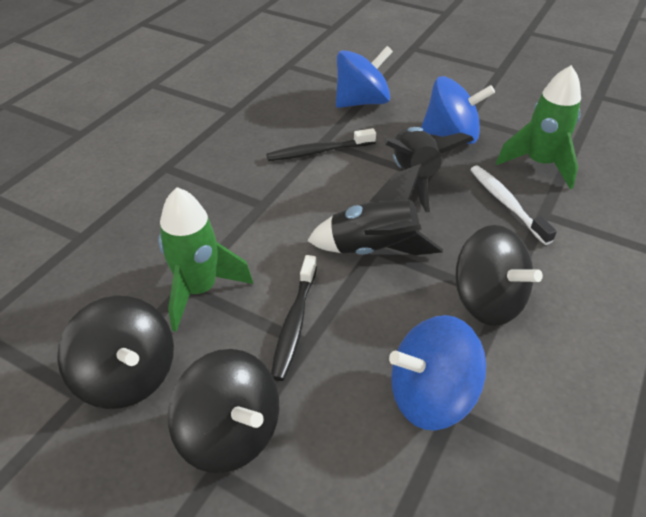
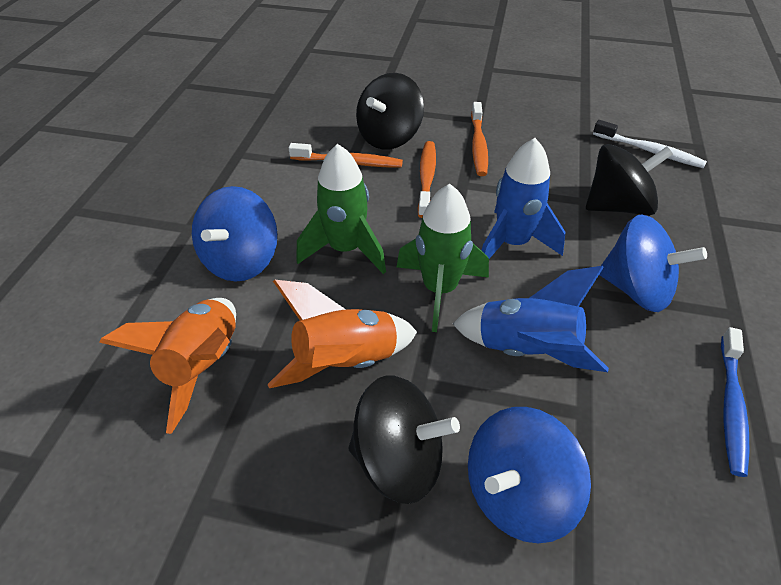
black rocket: 2 -> 0
black toothbrush: 2 -> 0
blue rocket: 0 -> 2
blue toothbrush: 0 -> 1
orange rocket: 0 -> 2
orange toothbrush: 0 -> 3

